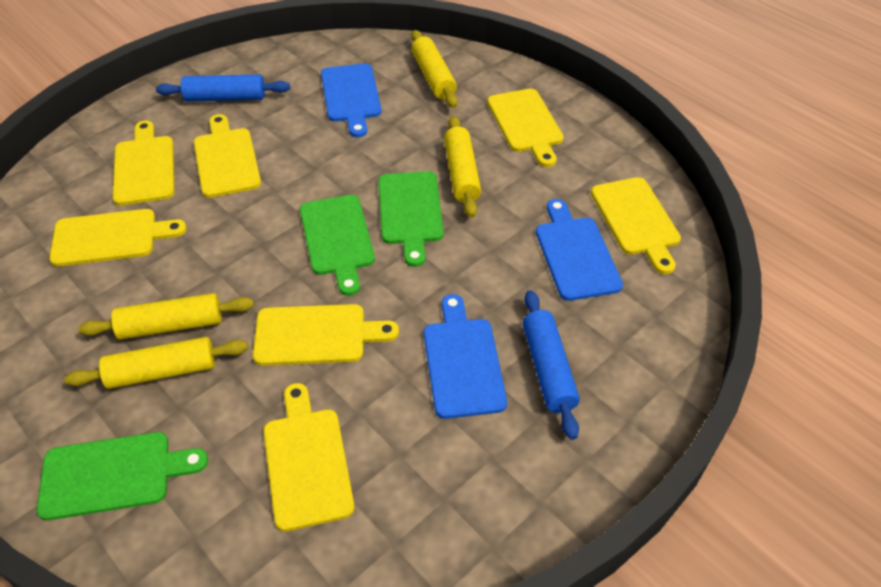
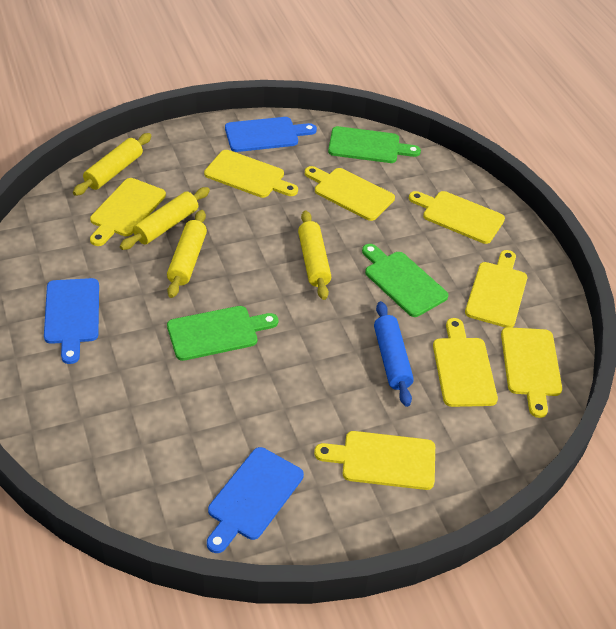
blue rolling pin: 2 -> 1
yellow cutting board: 7 -> 8

